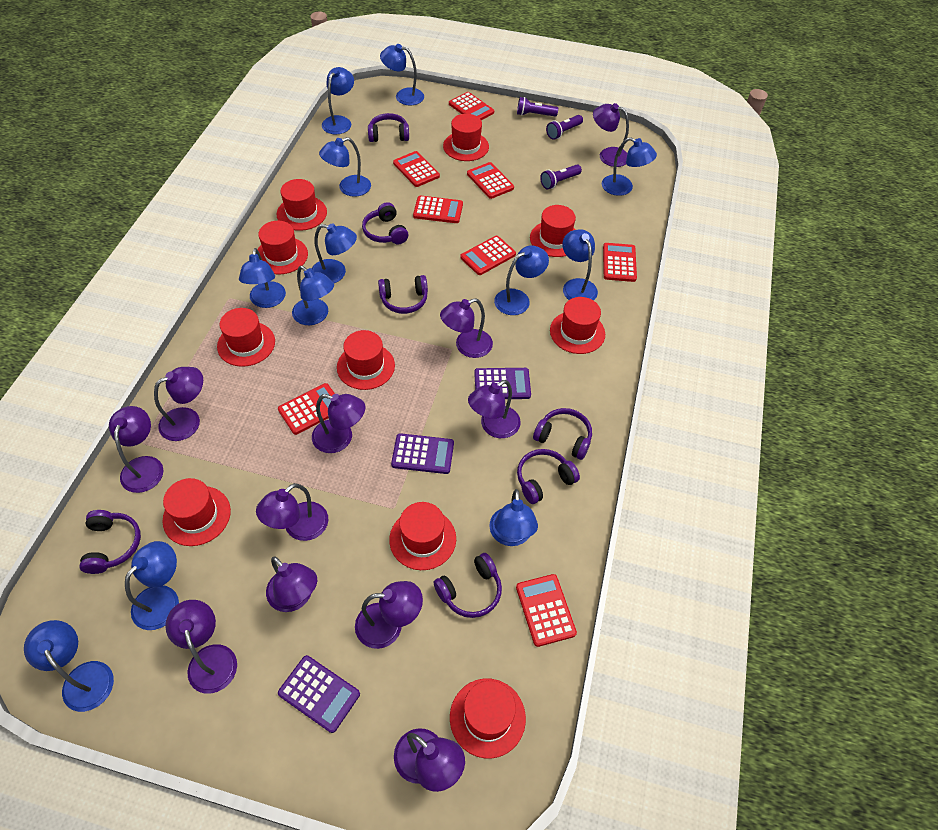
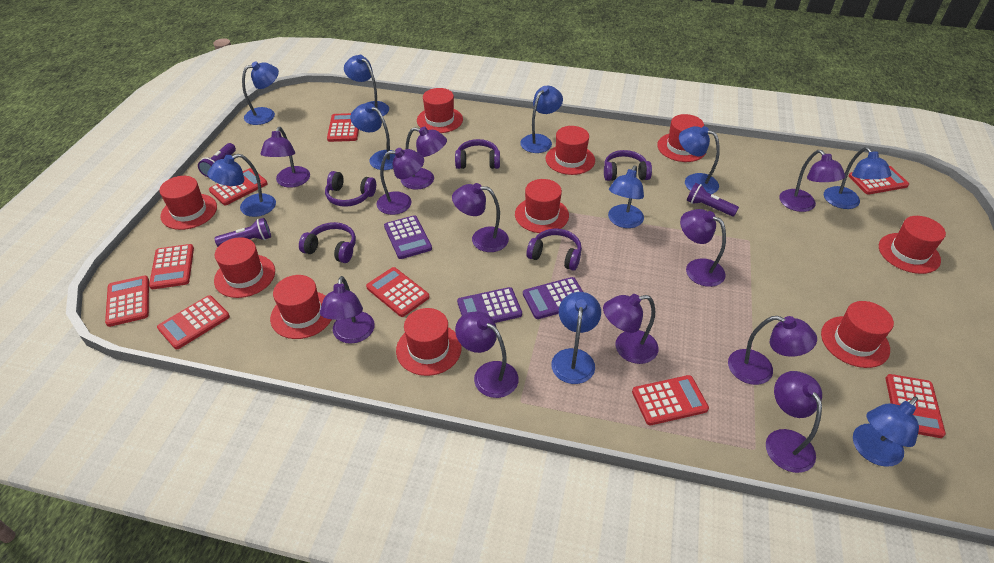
blue lamp: 12 -> 10
purple headphones: 7 -> 5
red calculator: 8 -> 9

